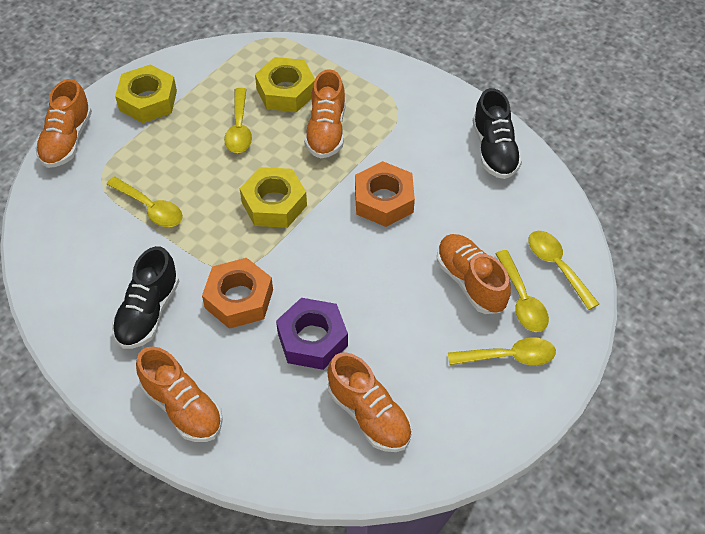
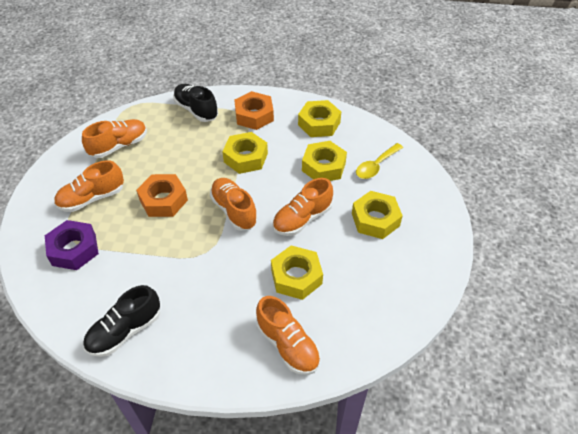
yellow nut: 3 -> 5
yellow spoon: 5 -> 1

